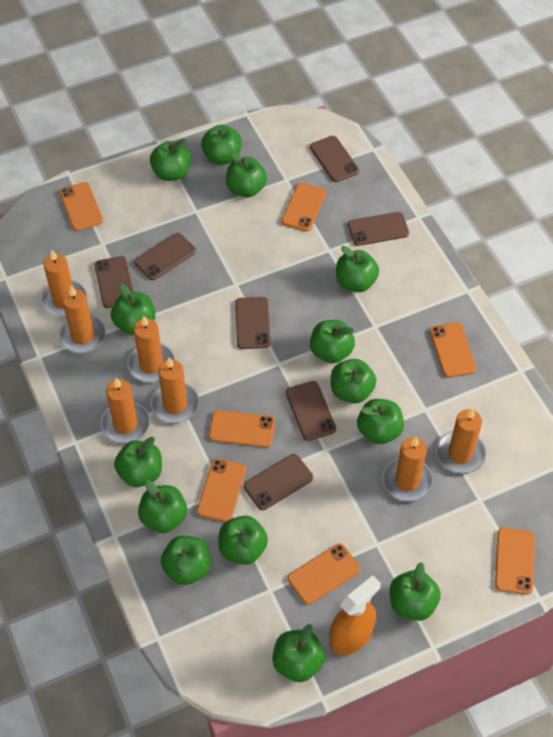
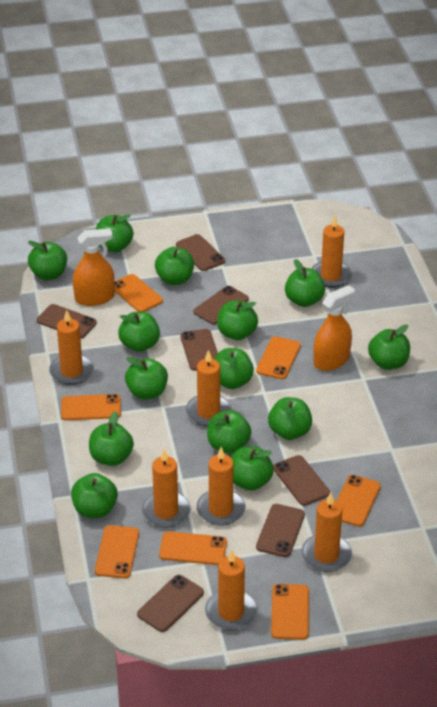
orange spray bottle: 1 -> 2

